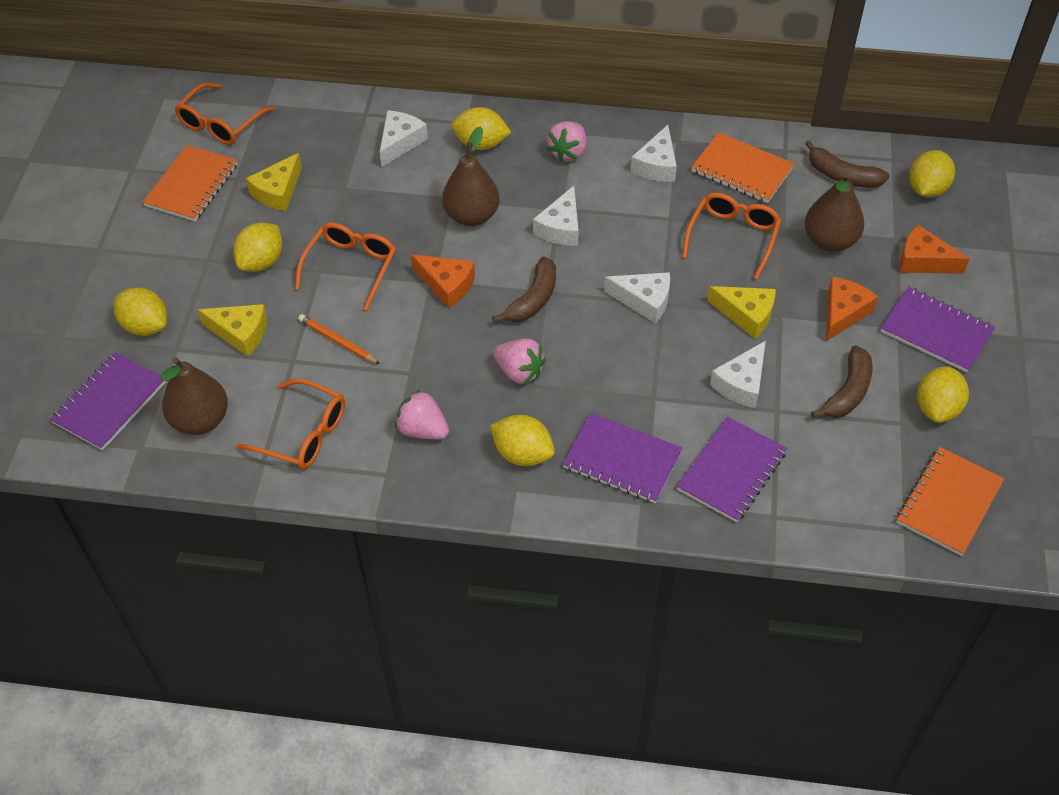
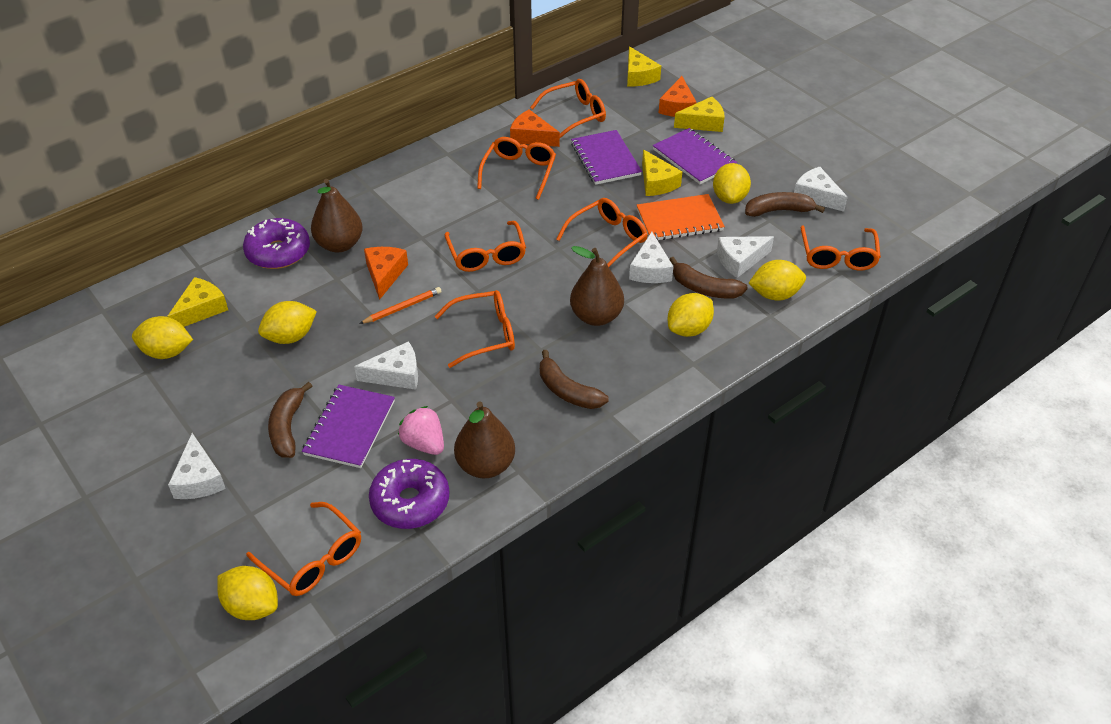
brown banana: 3 -> 4
orange glasses: 4 -> 7
orange notebook: 3 -> 1
pink strawberry: 3 -> 1
purple donut: 0 -> 2
purple notebook: 4 -> 3
yellow cheese: 3 -> 4

